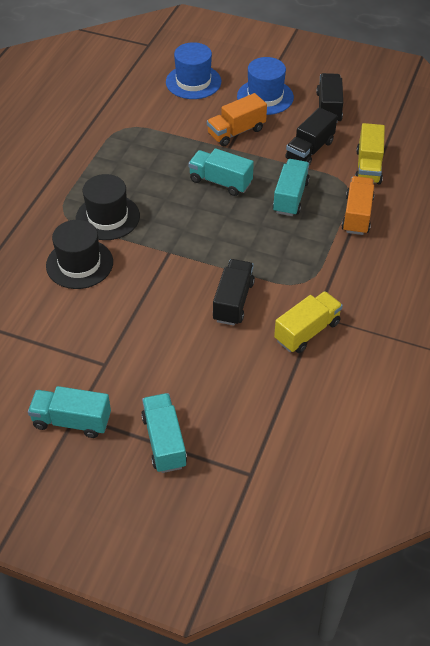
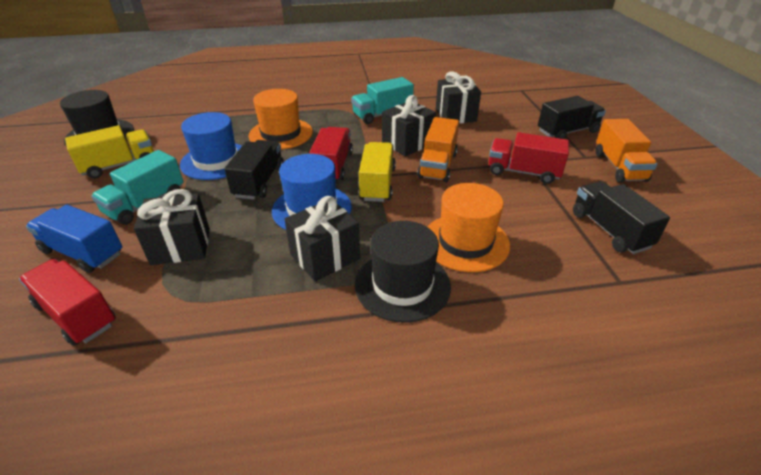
black gift: 0 -> 4
blue truck: 0 -> 1
orange hat: 0 -> 2
red truck: 0 -> 3
turquoise truck: 4 -> 2

